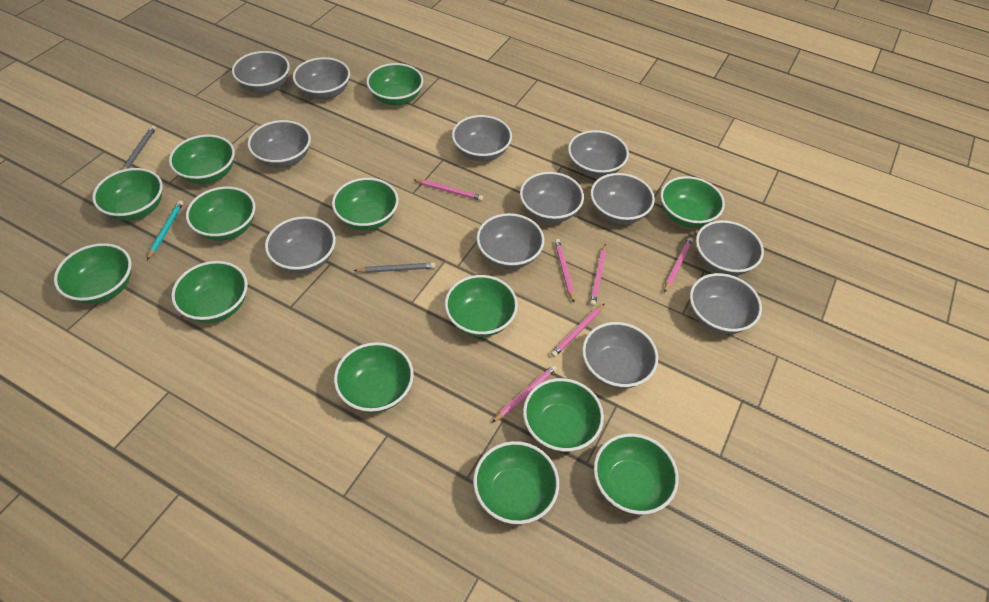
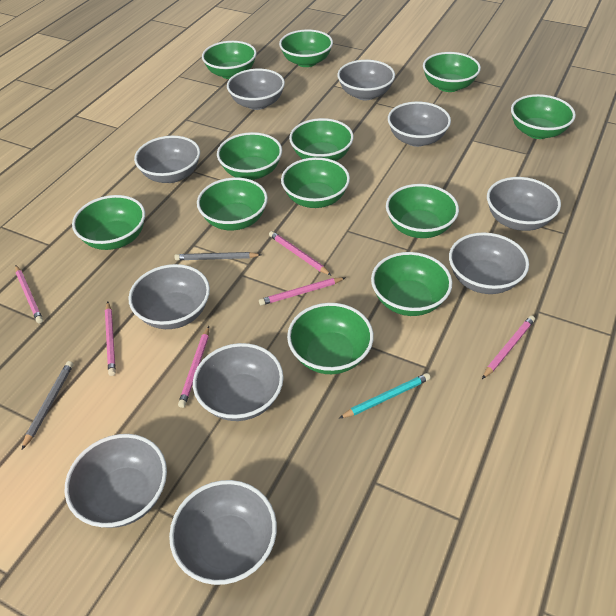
green bowl: 13 -> 12
grey bowl: 12 -> 10

